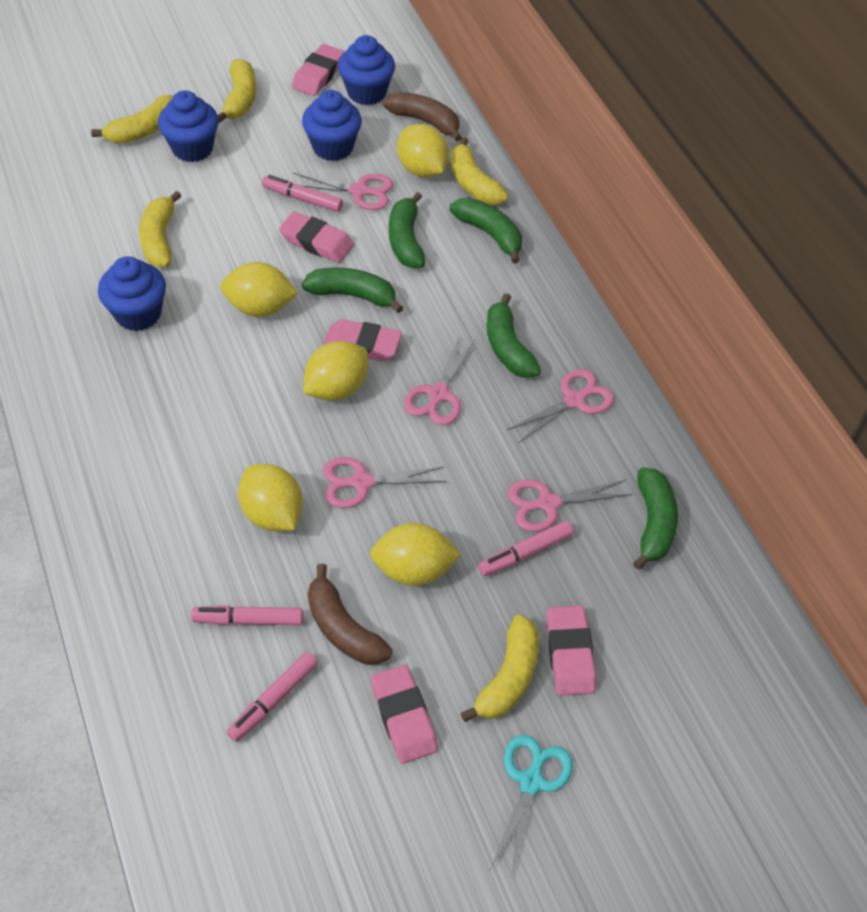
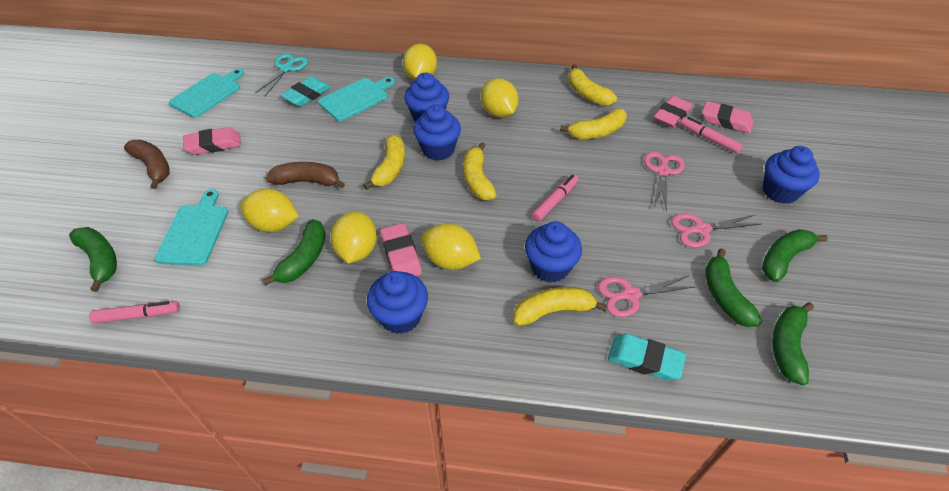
blue cupcake: 4 -> 5
pink eraser: 5 -> 4
pink marker: 4 -> 3
pink scissors: 5 -> 3
turquoise cutting board: 0 -> 3
turquoise eraser: 0 -> 2

